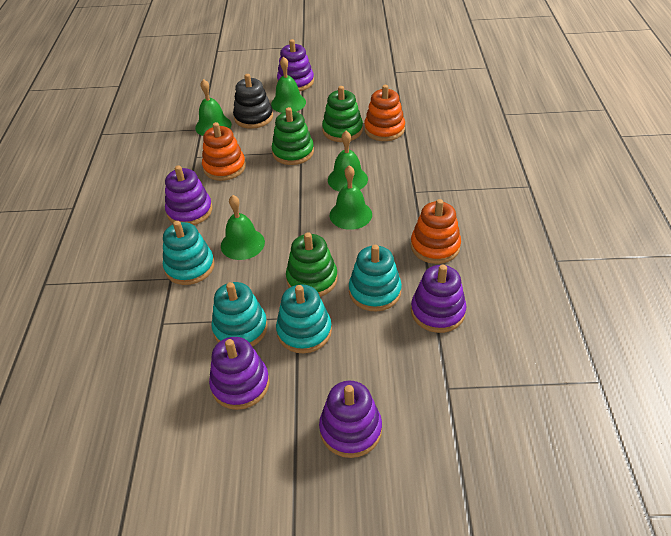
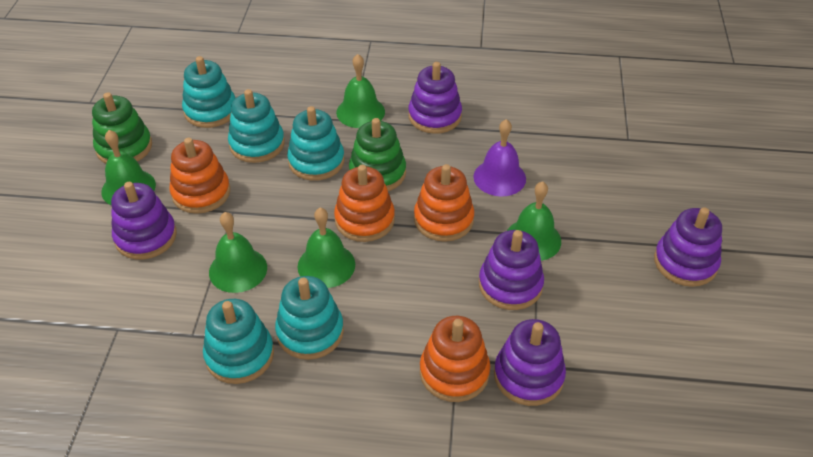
black stacking toy: 1 -> 0
green stacking toy: 3 -> 2
orange stacking toy: 3 -> 4
purple bell: 0 -> 1
turquoise stacking toy: 4 -> 5

